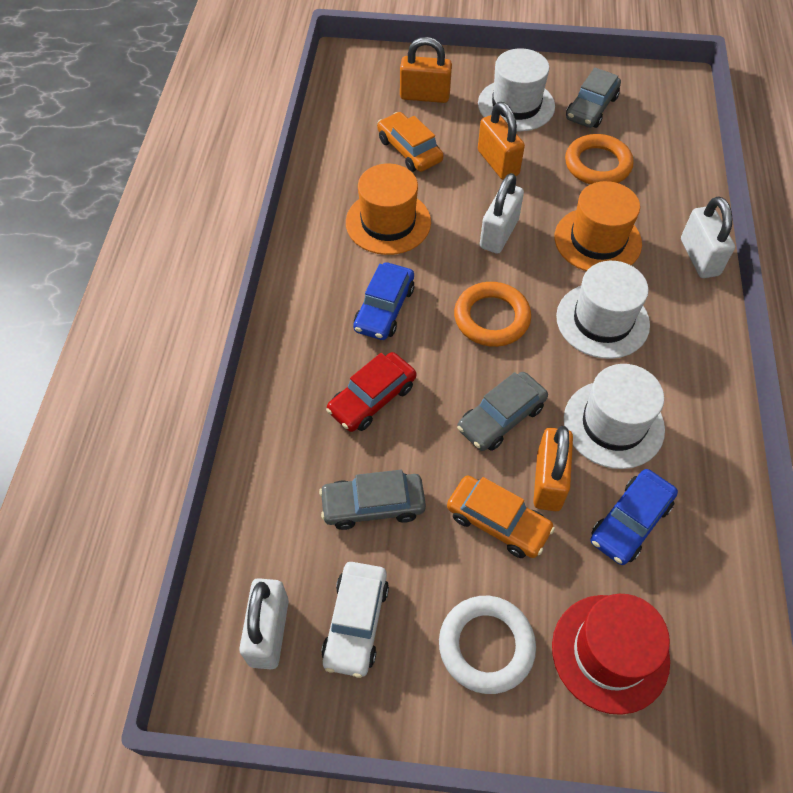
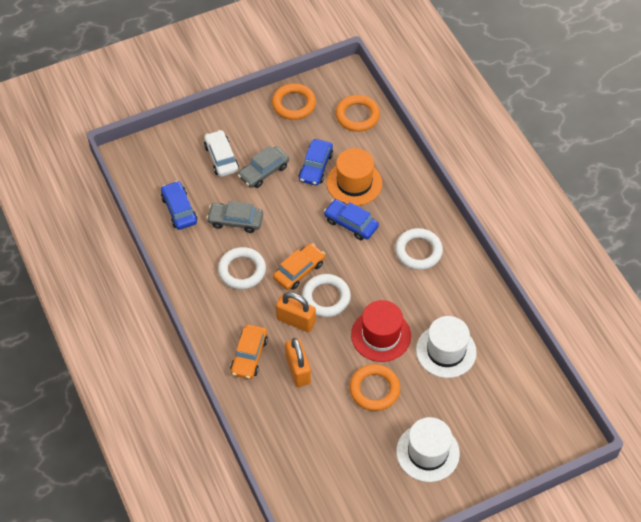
blue car: 2 -> 3
grey car: 3 -> 2
orange hat: 2 -> 1
orange padlock: 3 -> 2
orange ring: 2 -> 3
red car: 1 -> 0
white hat: 3 -> 2
white padlock: 3 -> 0
white ring: 1 -> 3

